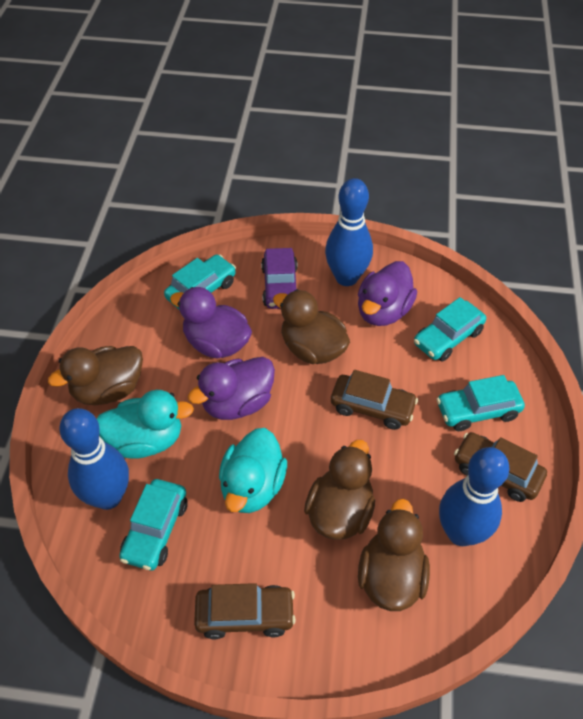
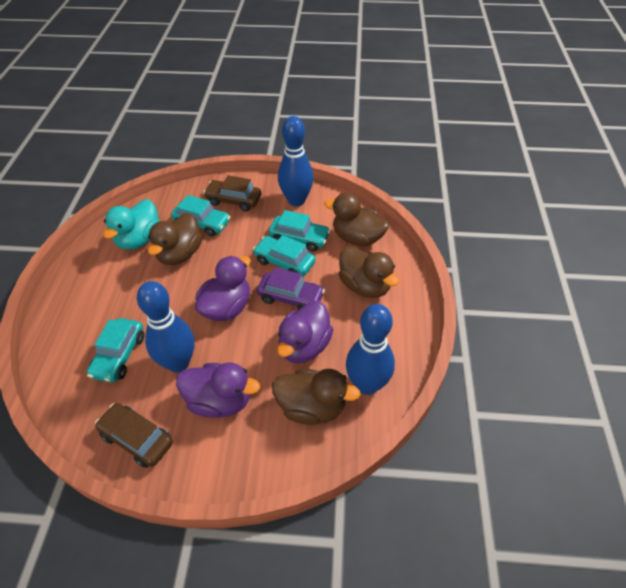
brown car: 3 -> 2
turquoise duck: 2 -> 1

